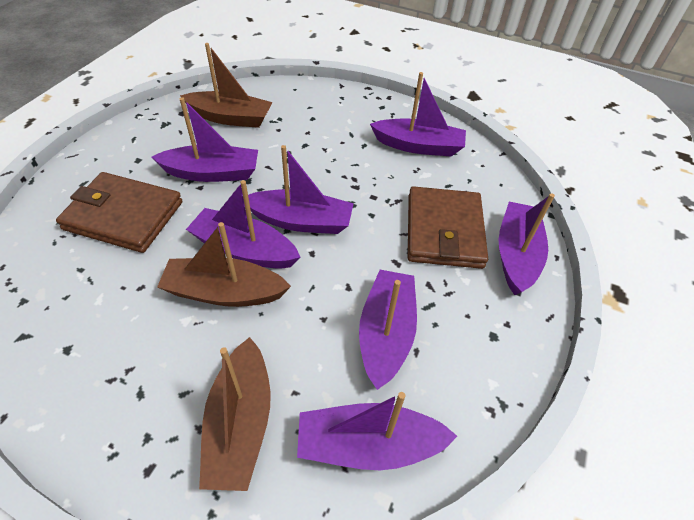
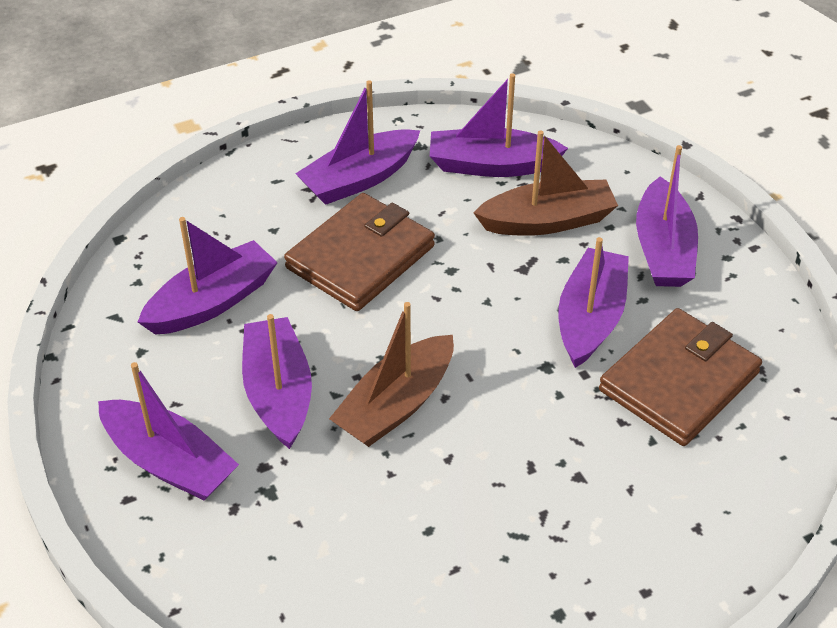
brown boat: 3 -> 2

